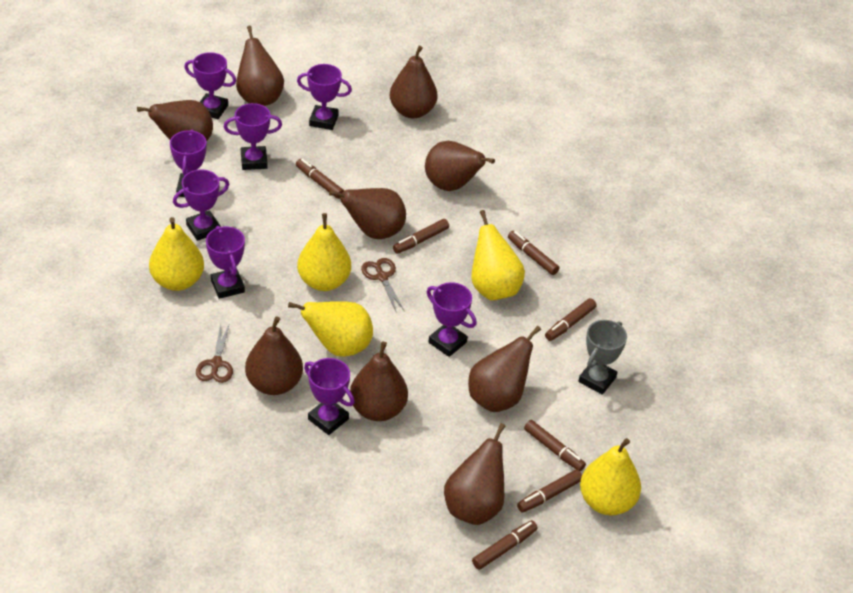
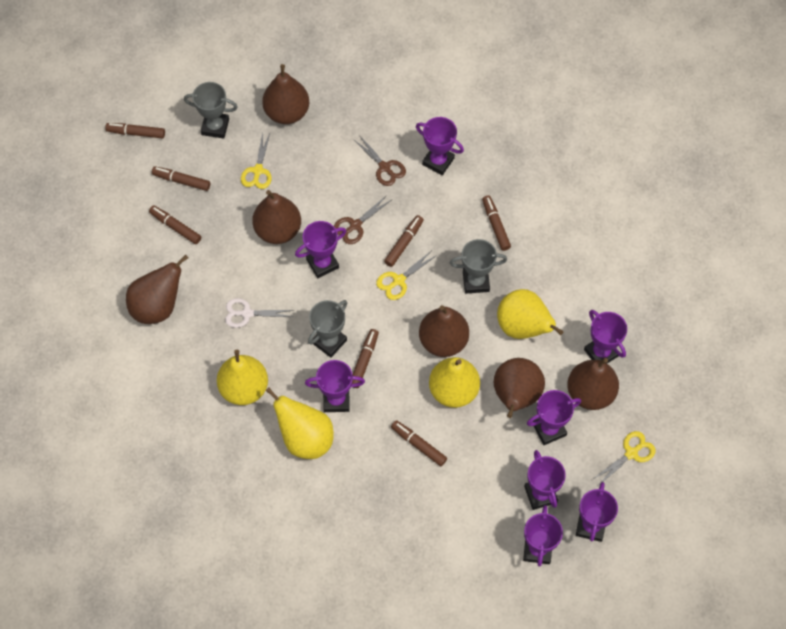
brown pear: 9 -> 6
grey trophy: 1 -> 3
white scissors: 0 -> 1
yellow pear: 5 -> 4
yellow scissors: 0 -> 3

